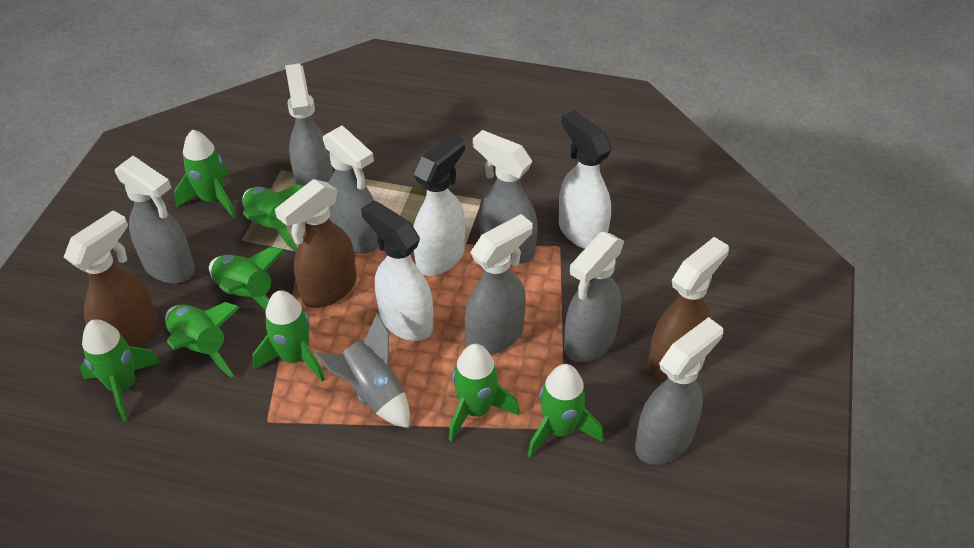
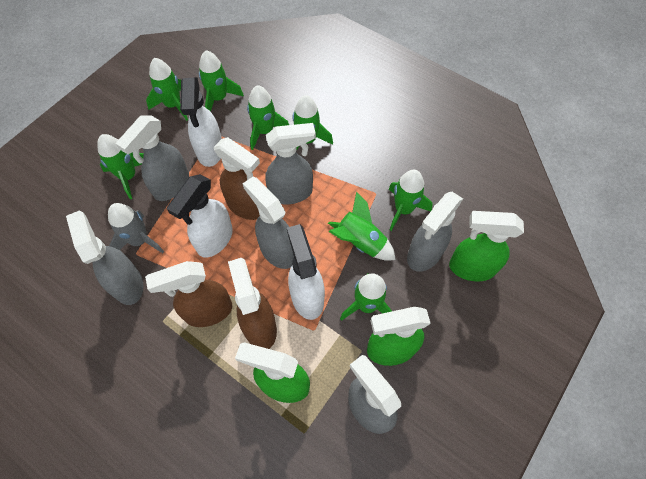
green spray bottle: 0 -> 3
grey spray bottle: 7 -> 6

